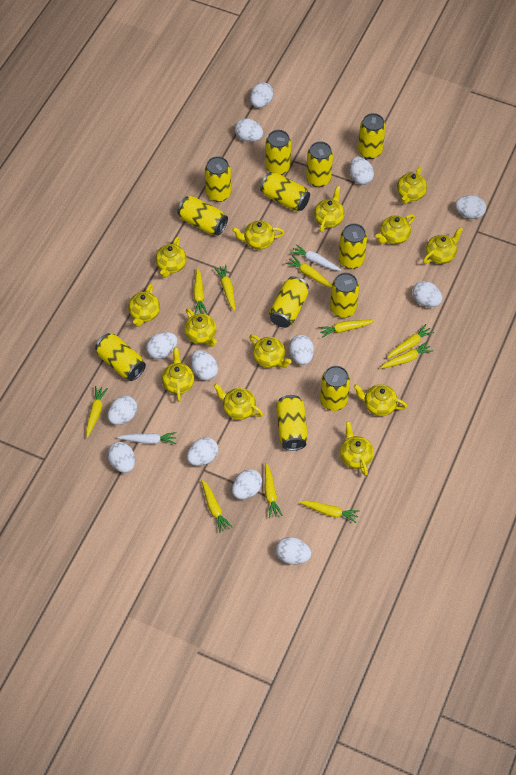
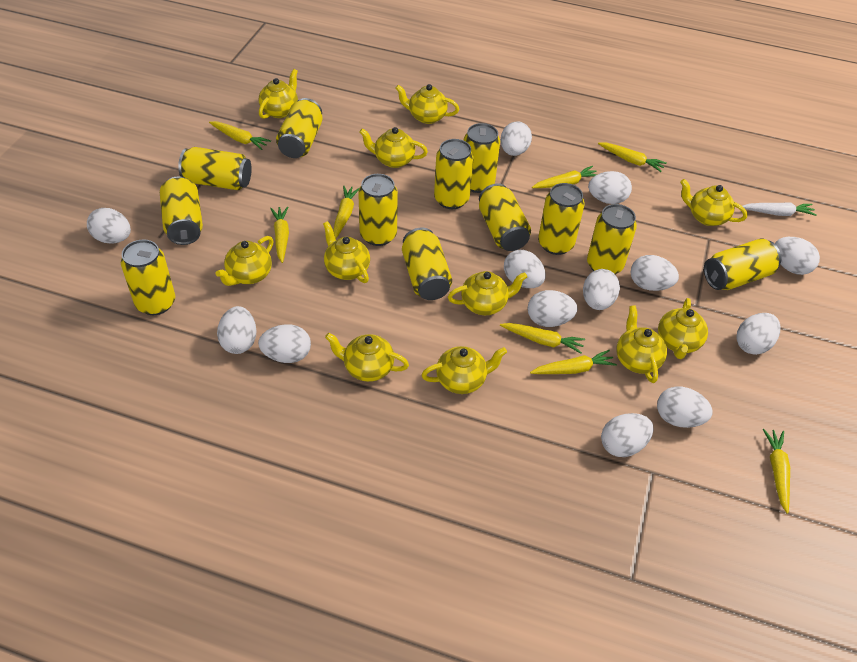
white carrot: 2 -> 1
yellow carrot: 10 -> 8
yellow teapot: 13 -> 11

